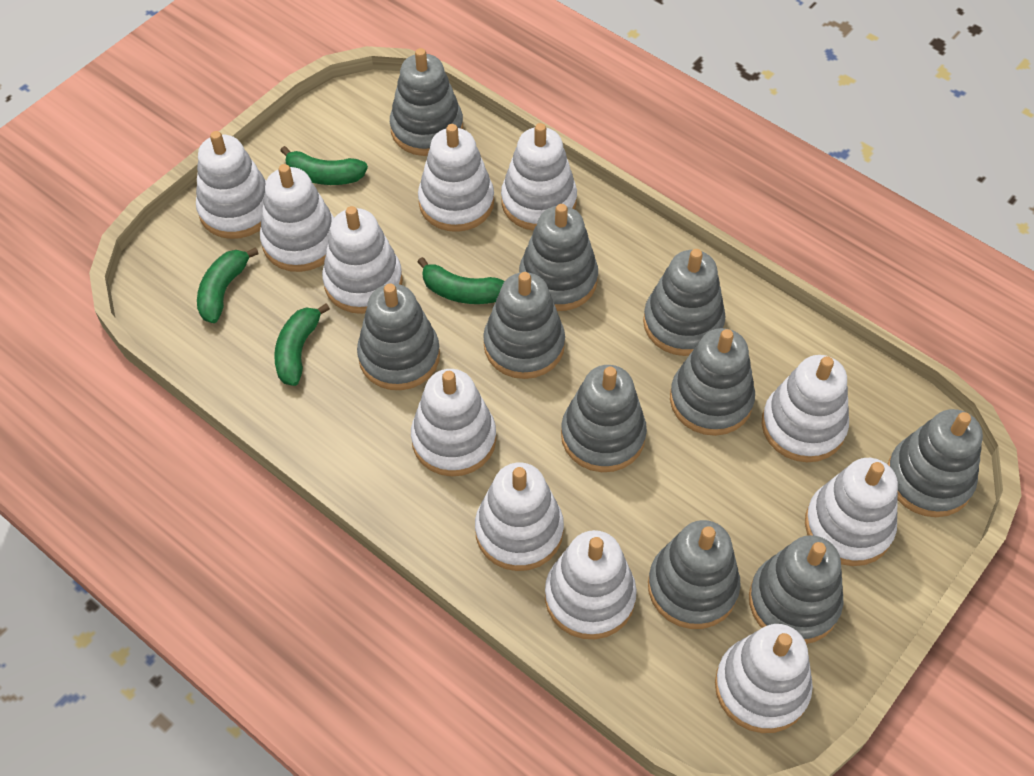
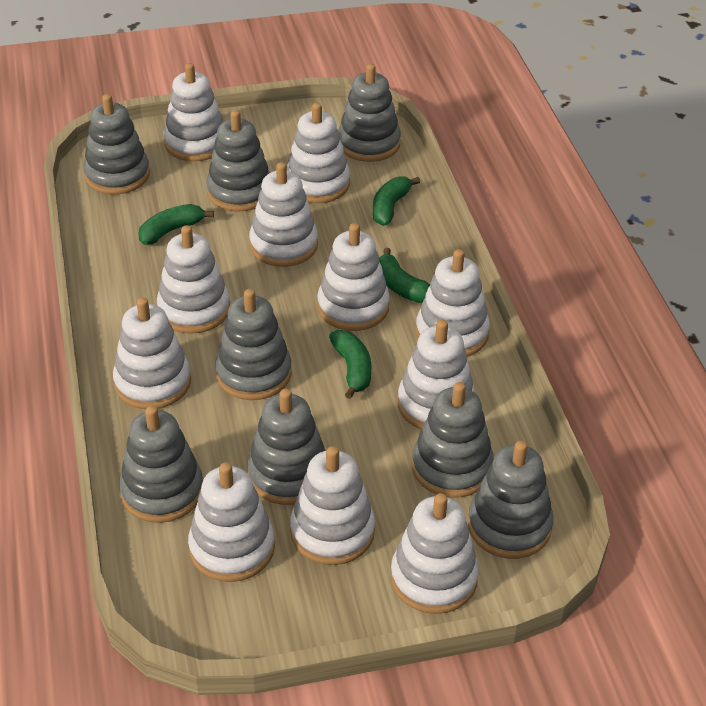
grey stacking toy: 10 -> 8

